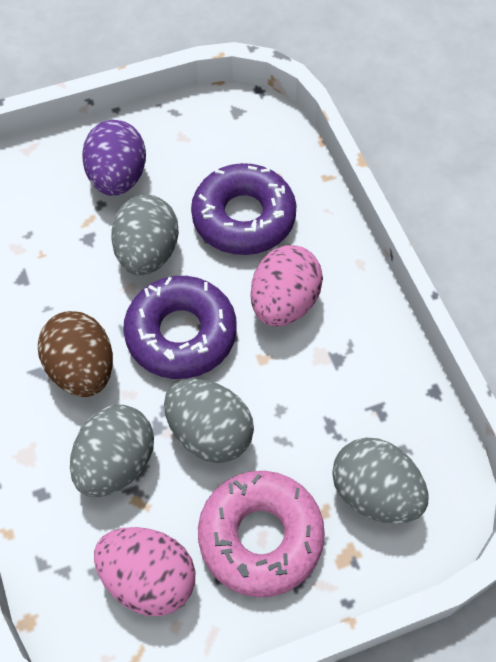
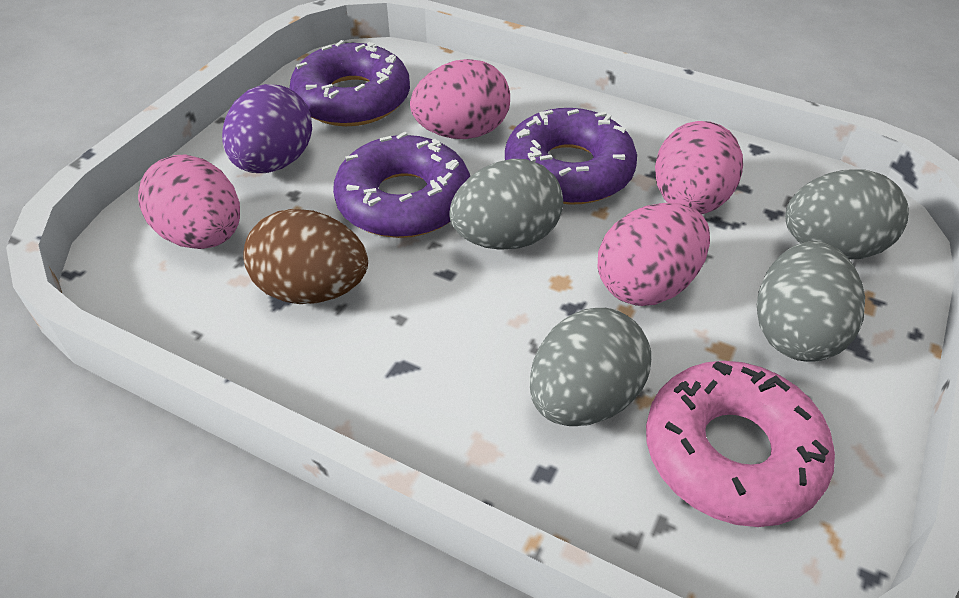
pink egg: 2 -> 4
purple donut: 2 -> 3

